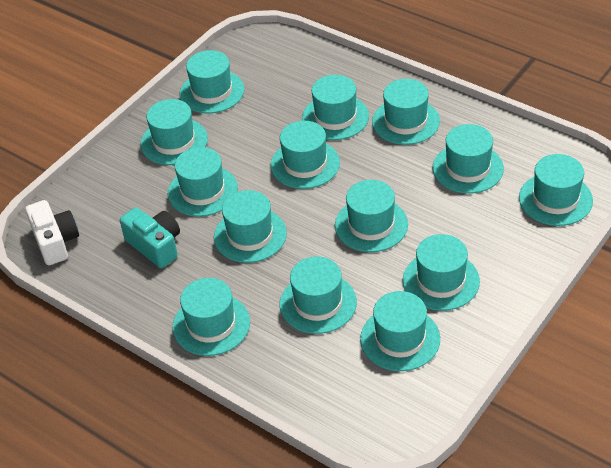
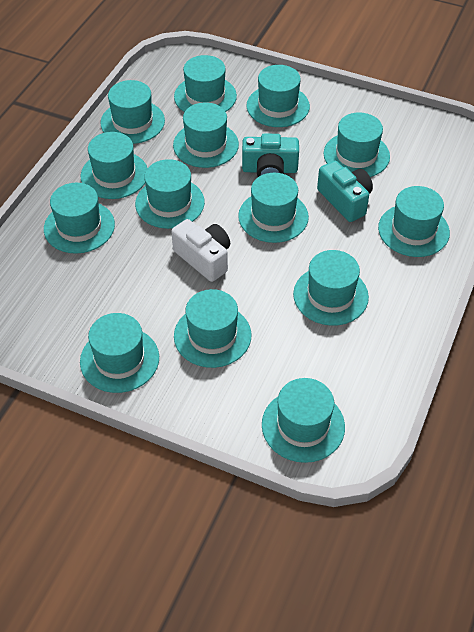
turquoise camera: 1 -> 2

